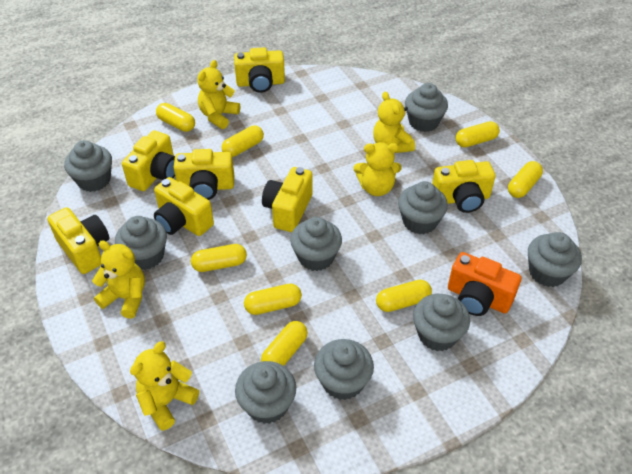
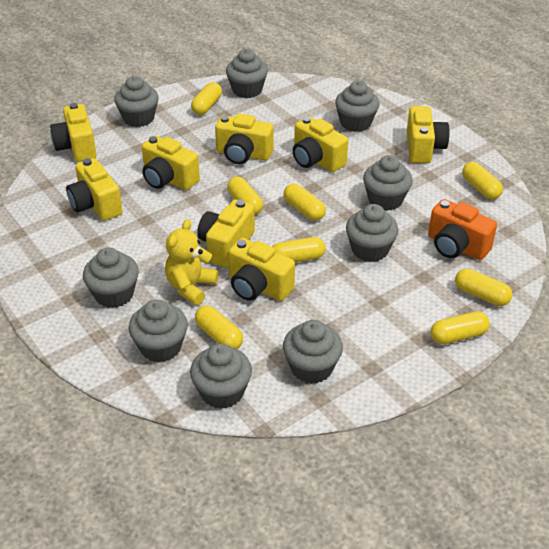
yellow camera: 7 -> 8
yellow teddy bear: 5 -> 1

